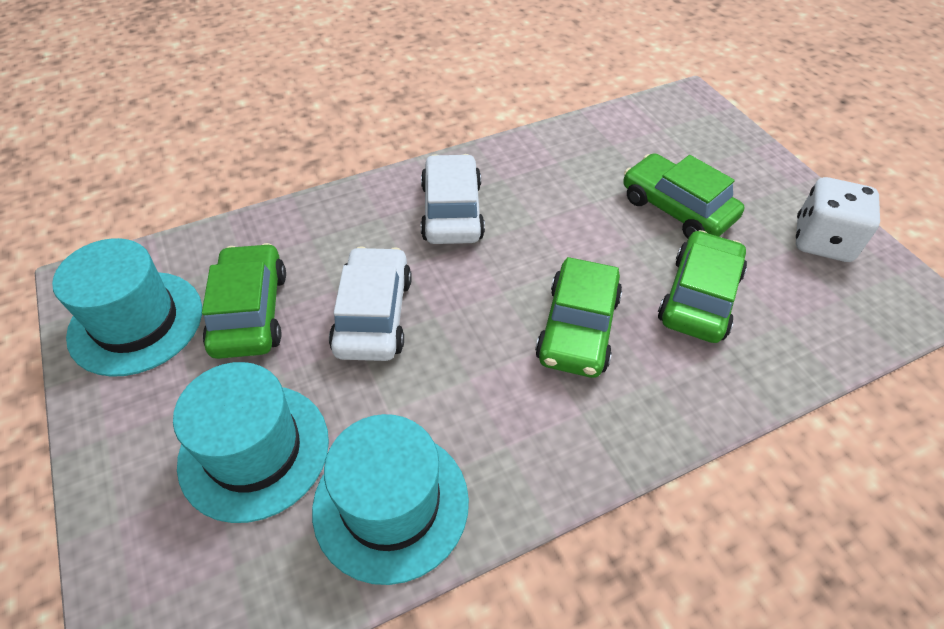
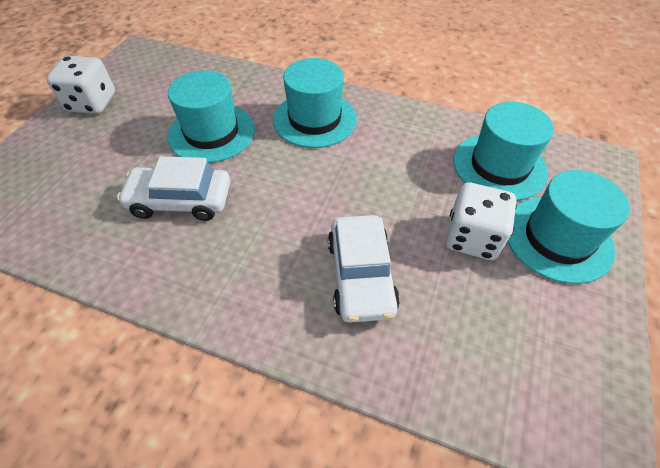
green car: 4 -> 0
turquoise hat: 3 -> 4
white dice: 1 -> 2

